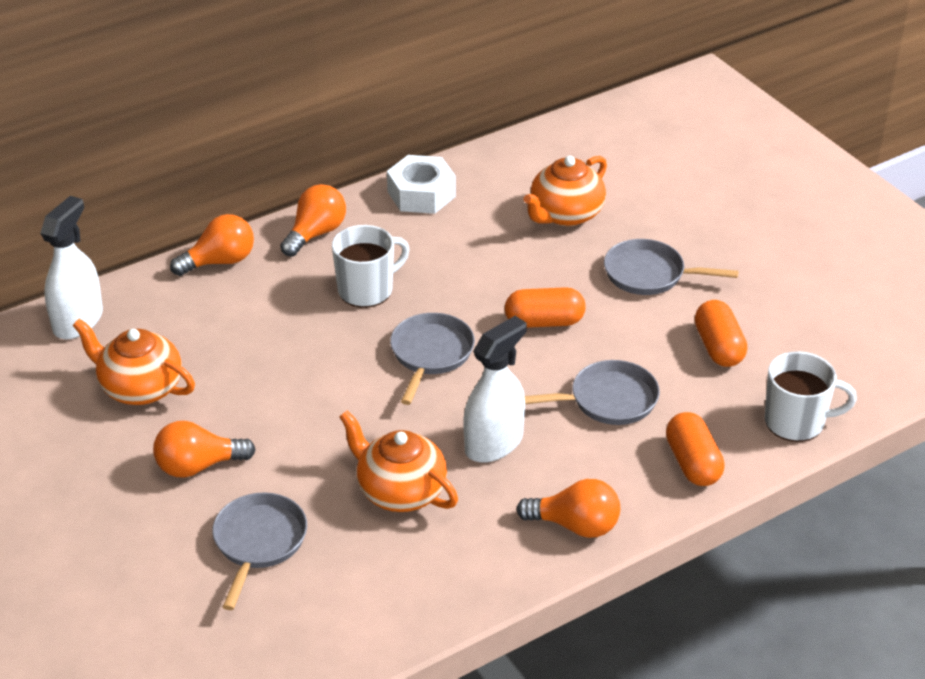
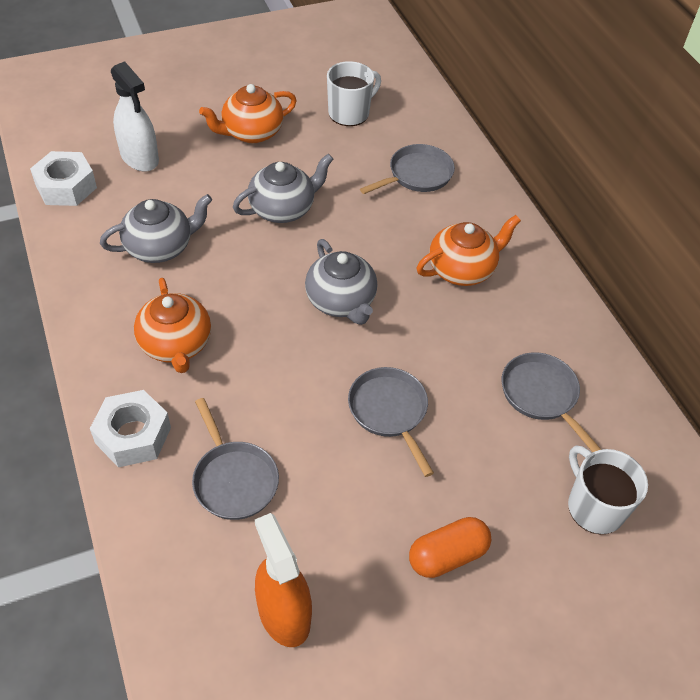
grey teapot: 0 -> 3
orange capsule: 3 -> 1
orange light bulb: 4 -> 0
orange spray bottle: 0 -> 1
white nut: 1 -> 2
white spray bottle: 2 -> 1

